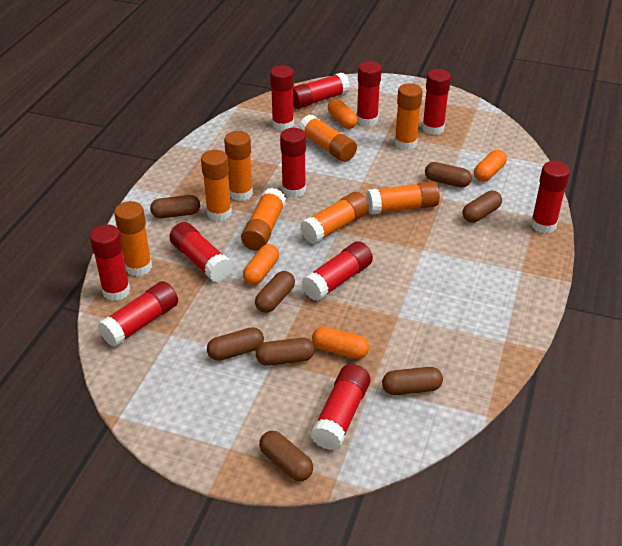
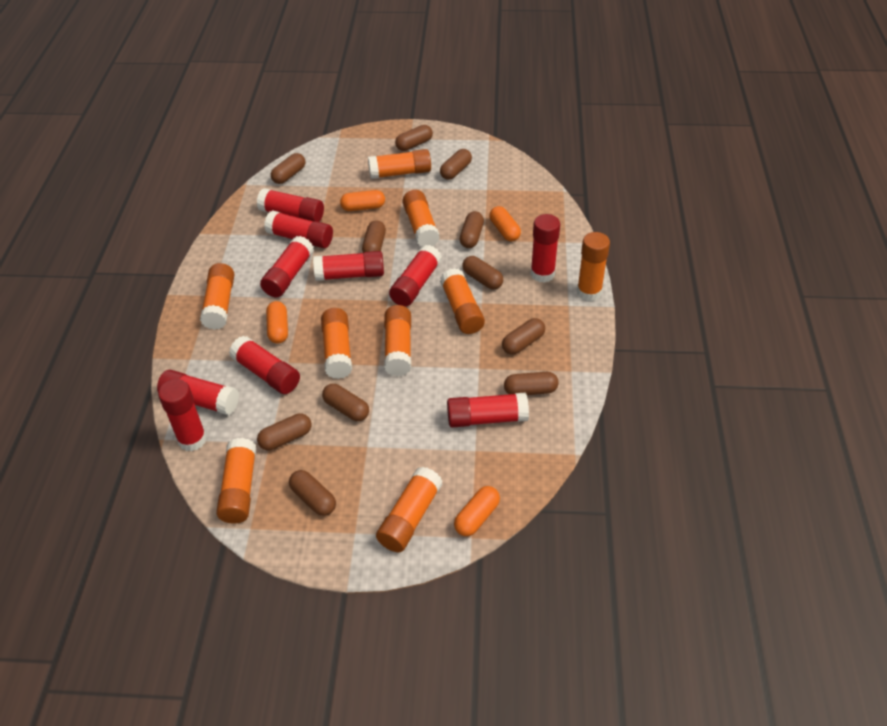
brown capsule: 8 -> 11
orange glue stick: 8 -> 9
red glue stick: 11 -> 10

